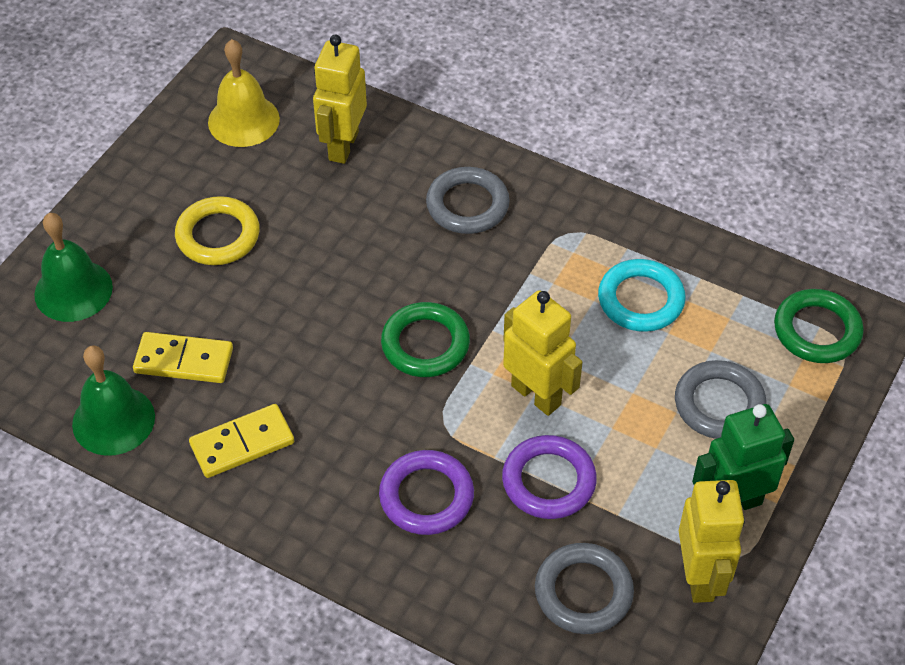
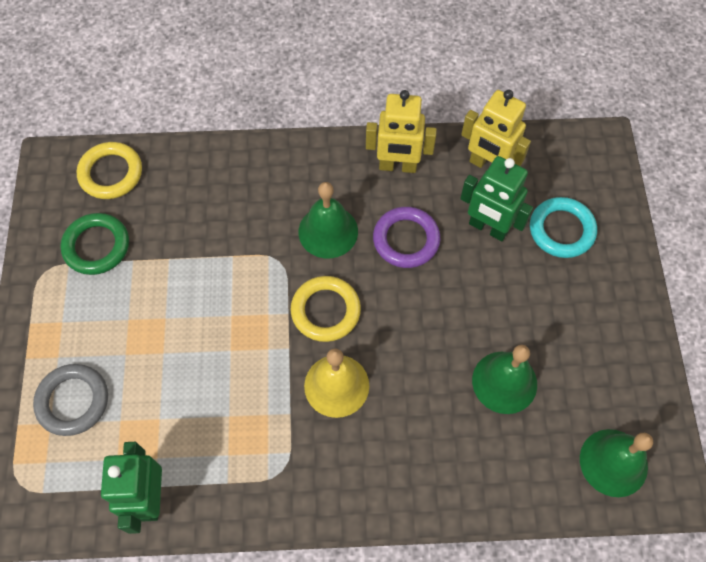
green bell: 2 -> 3
green ring: 2 -> 1
green robot: 1 -> 2
grey ring: 3 -> 1
purple ring: 2 -> 1
yellow domino: 2 -> 0
yellow ring: 1 -> 2
yellow robot: 3 -> 2

